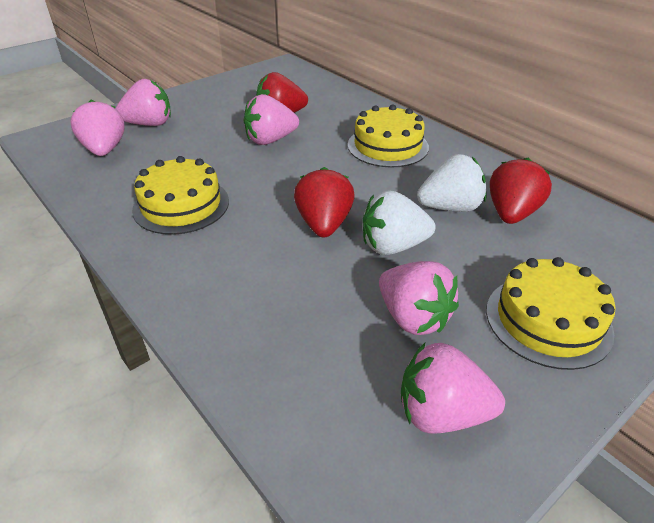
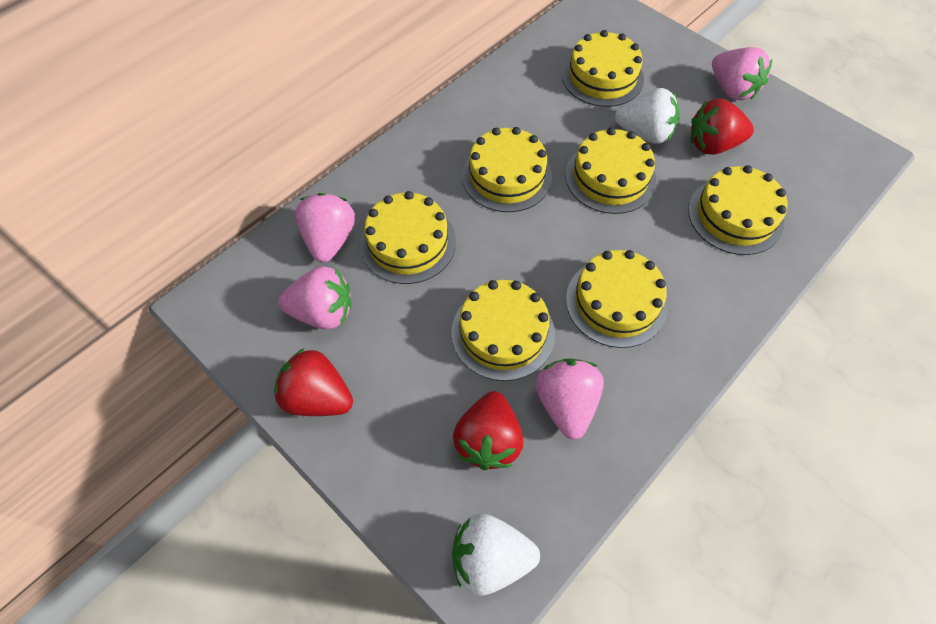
pink strawberry: 5 -> 4
yellow cake: 3 -> 7

